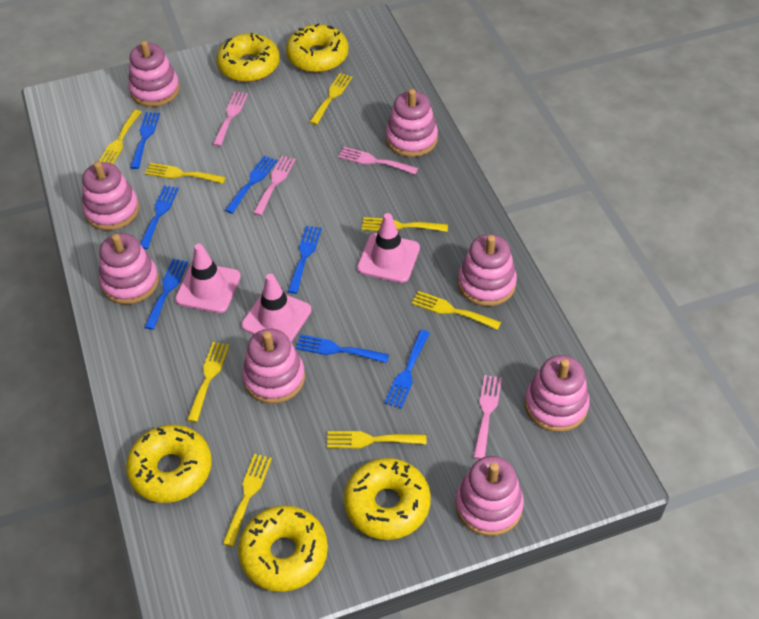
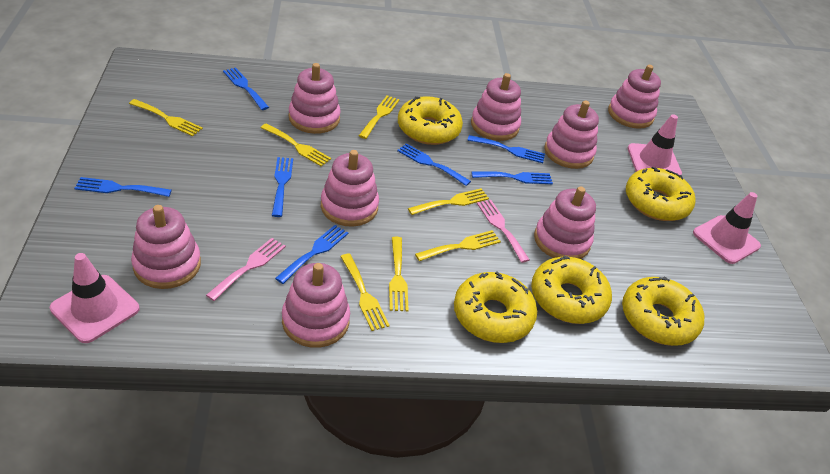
pink fork: 4 -> 2
yellow fork: 8 -> 7

